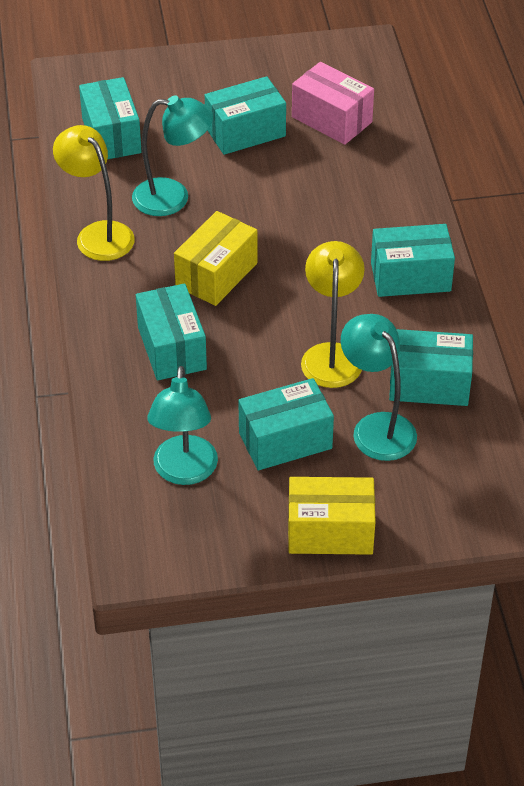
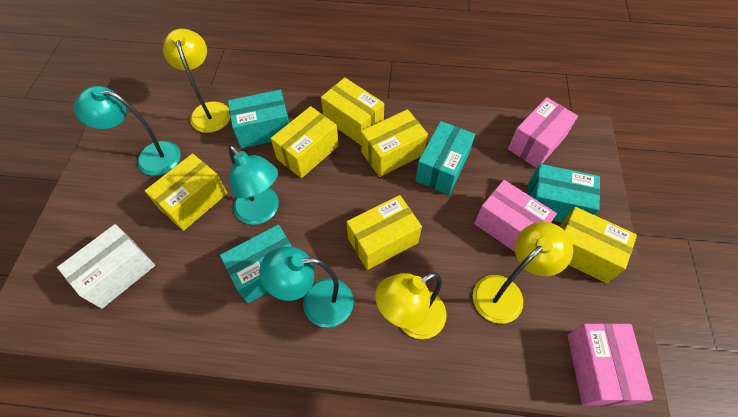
pink box: 1 -> 3
turquoise box: 6 -> 4
white box: 0 -> 1
yellow box: 2 -> 6
yellow lamp: 2 -> 3

